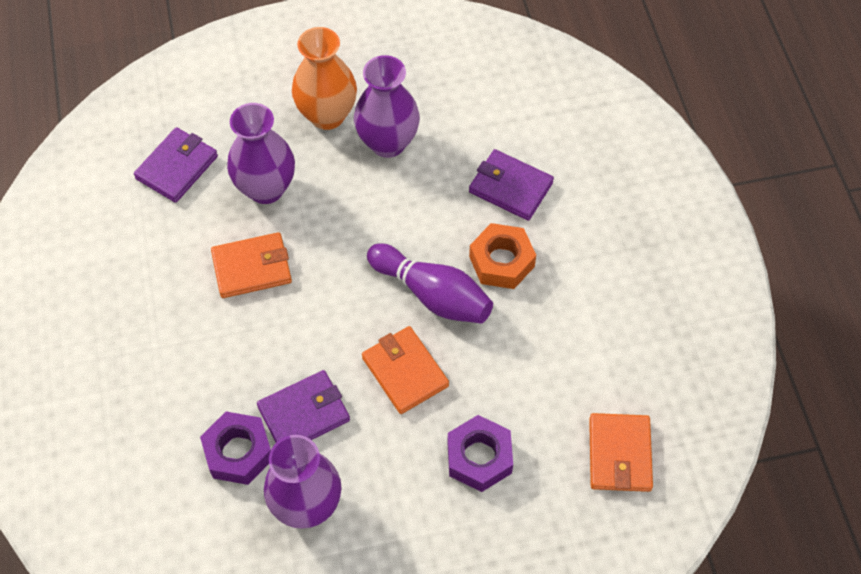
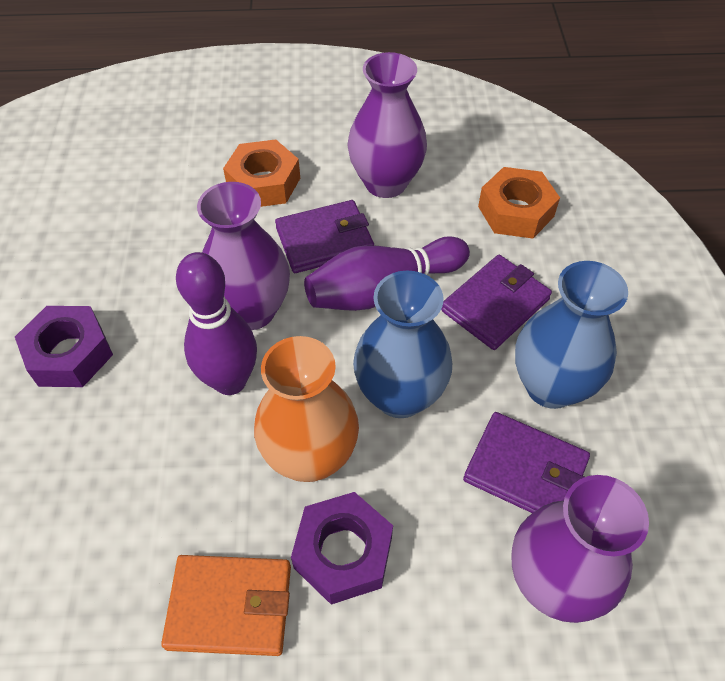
blue vase: 0 -> 2
orange nut: 1 -> 2
orange wallet: 3 -> 1
purple bowling pin: 1 -> 2

